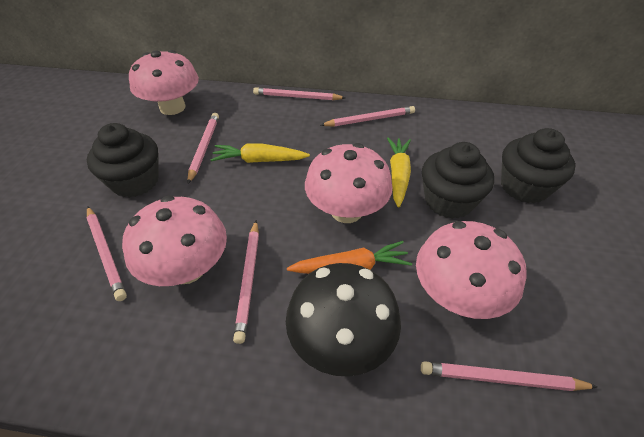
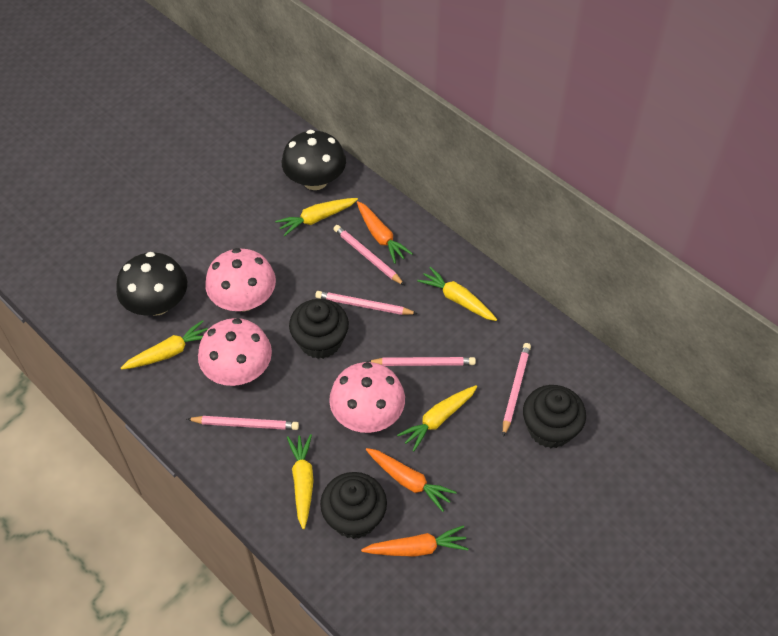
black mushroom: 1 -> 2
orange carrot: 1 -> 3
pink mushroom: 4 -> 3
pink pencil: 6 -> 5
yellow carrot: 2 -> 5

